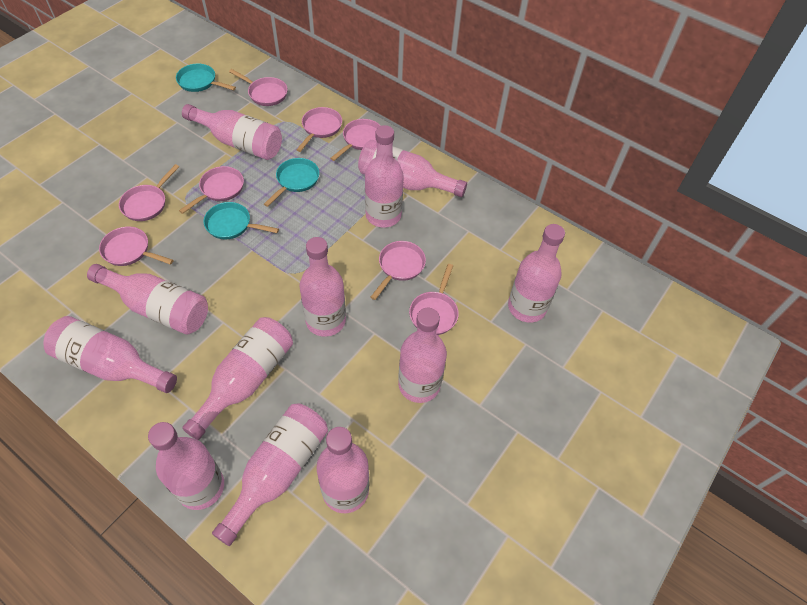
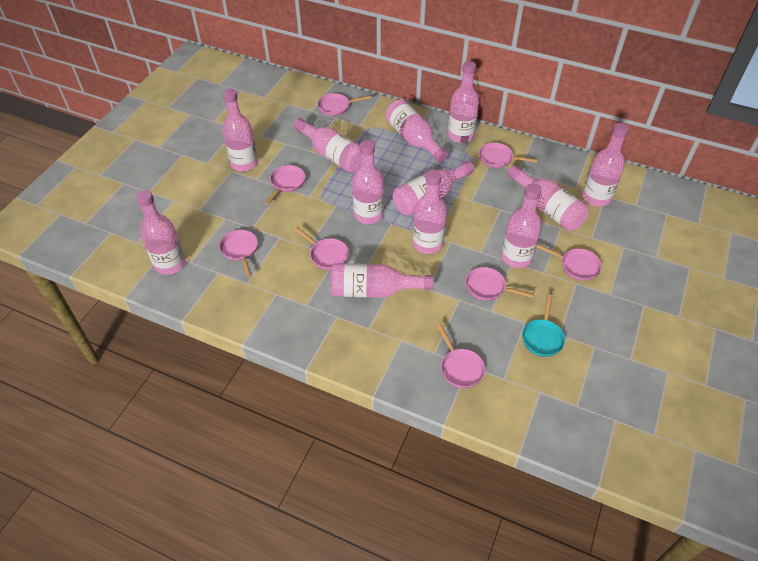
turquoise pan: 3 -> 1

